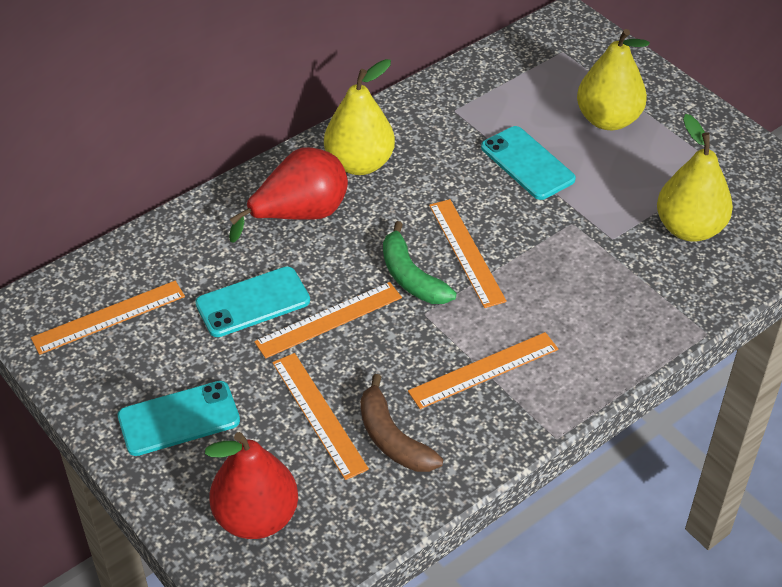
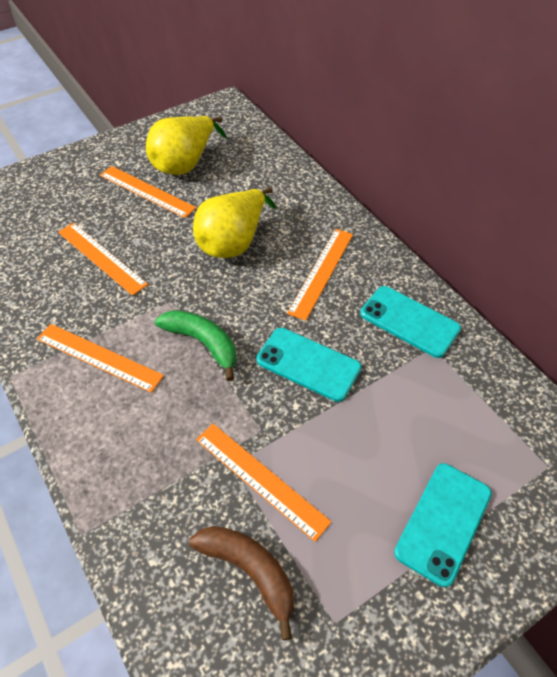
red pear: 2 -> 0
yellow pear: 3 -> 2

